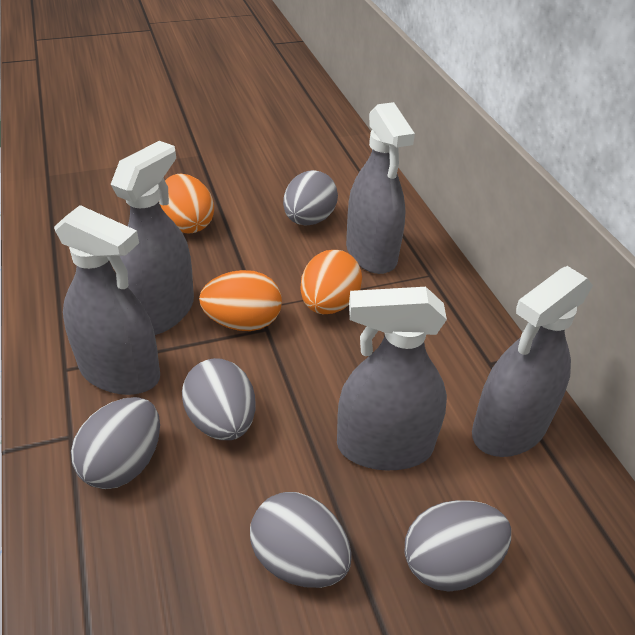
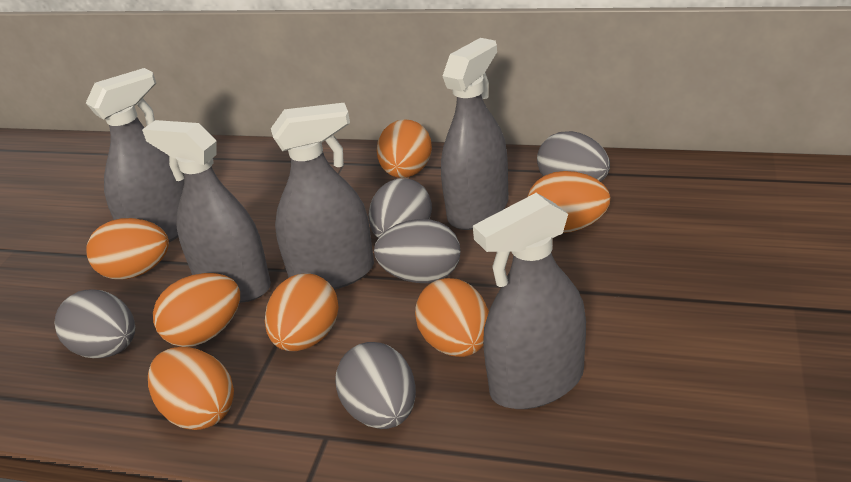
orange egg: 3 -> 7

